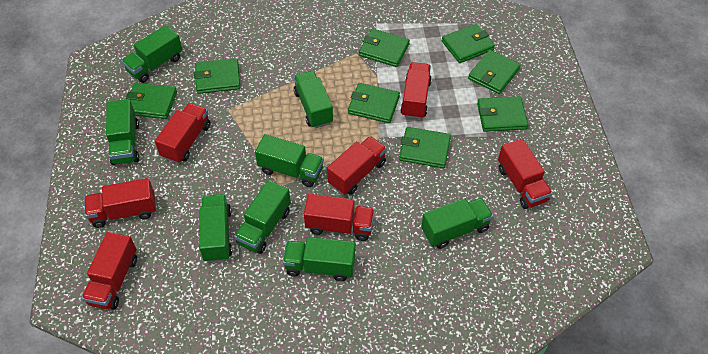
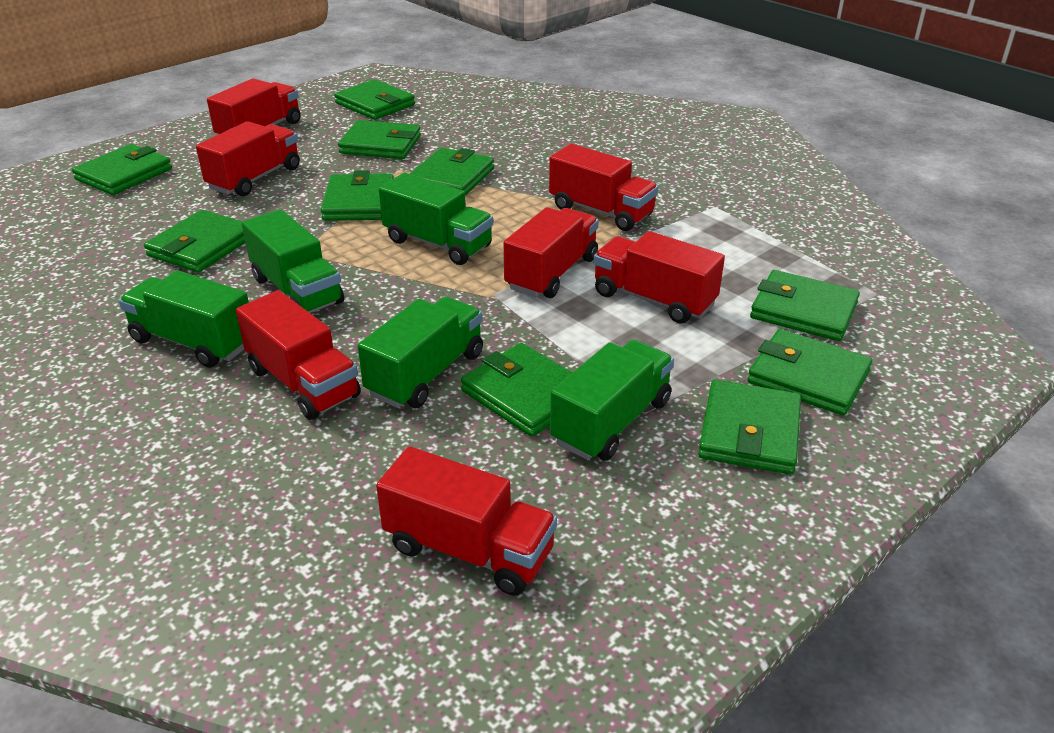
green truck: 8 -> 5
green wallet: 8 -> 10

